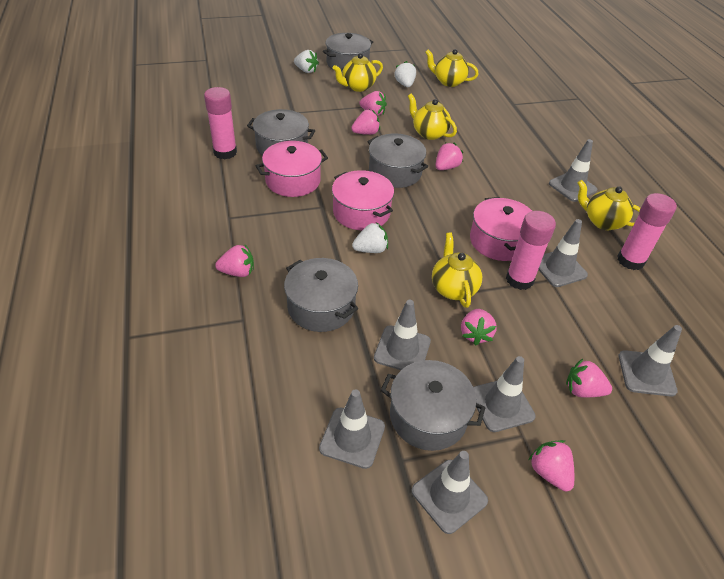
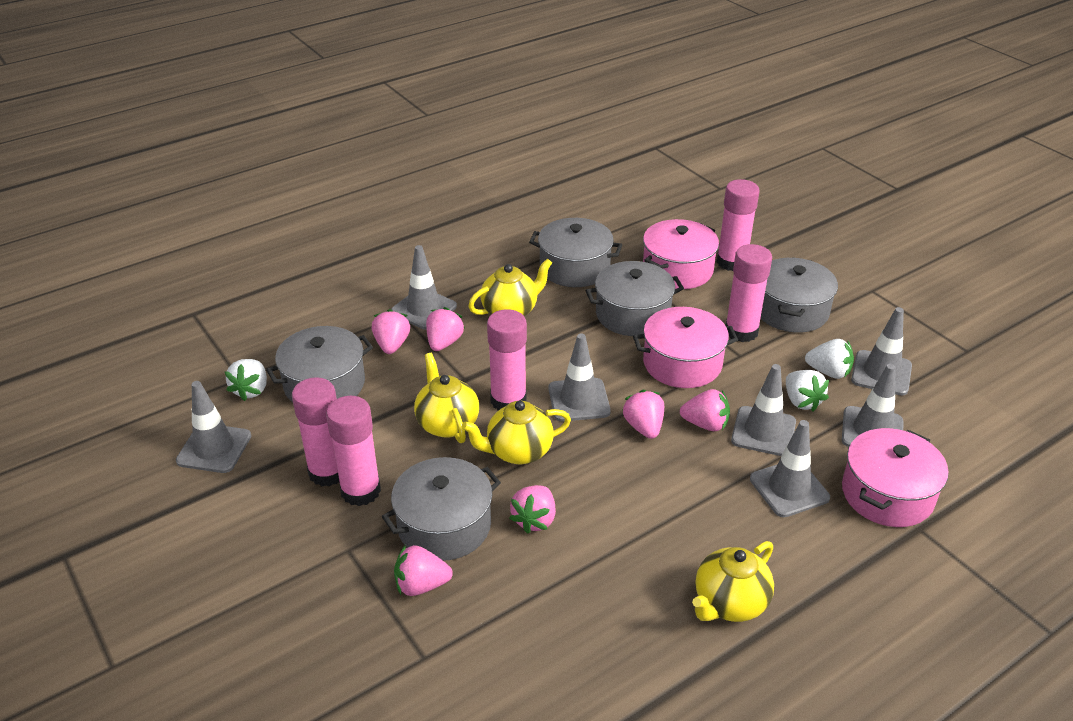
pink glue stick: 3 -> 5
pink strawberry: 7 -> 6
yellow teapot: 5 -> 4

